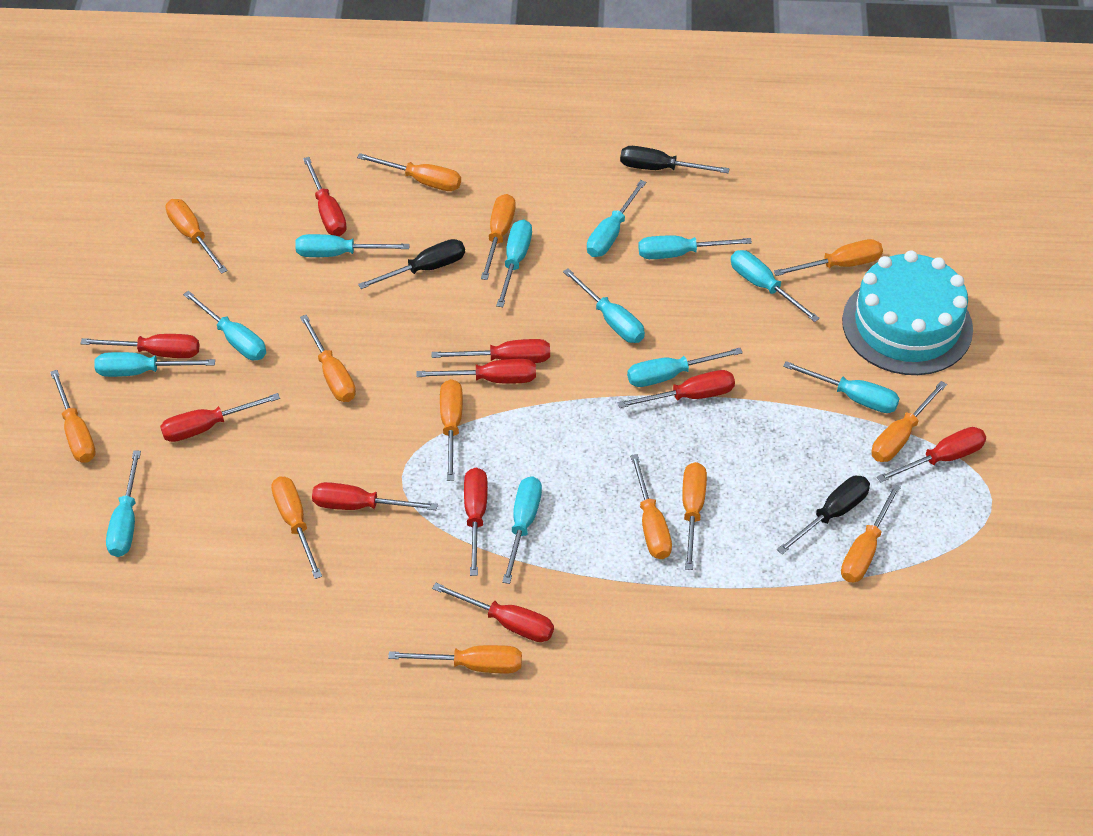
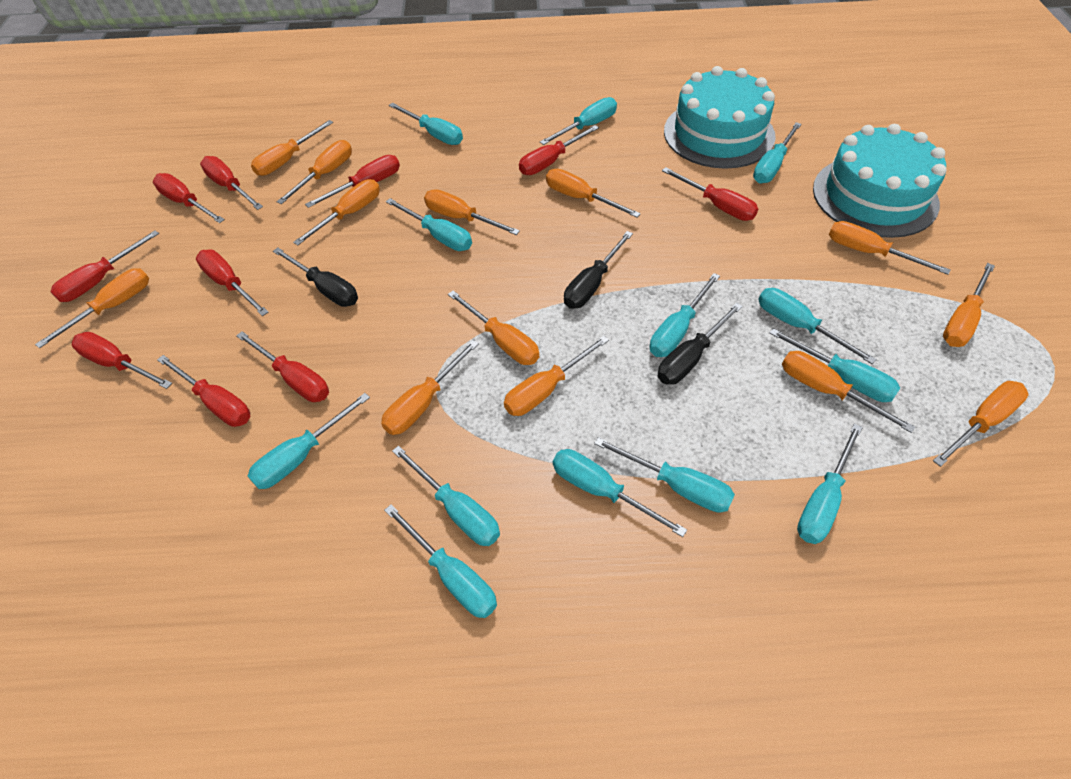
turquoise cake: 1 -> 2
turquoise screwdriver: 12 -> 13

